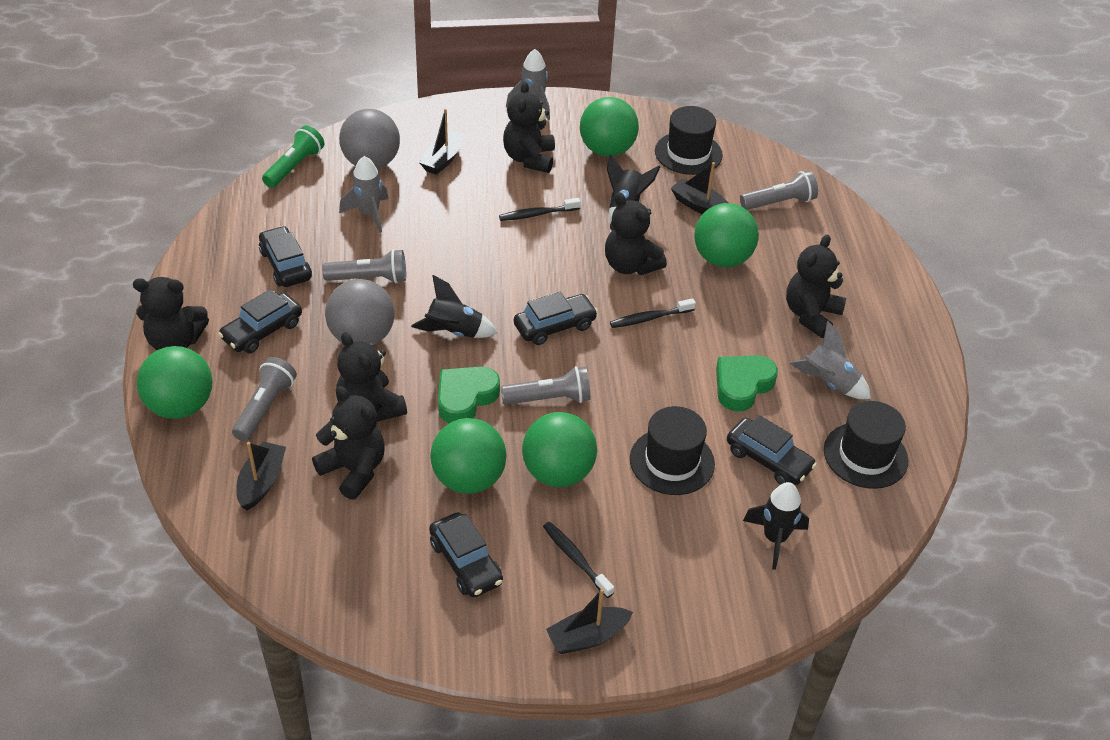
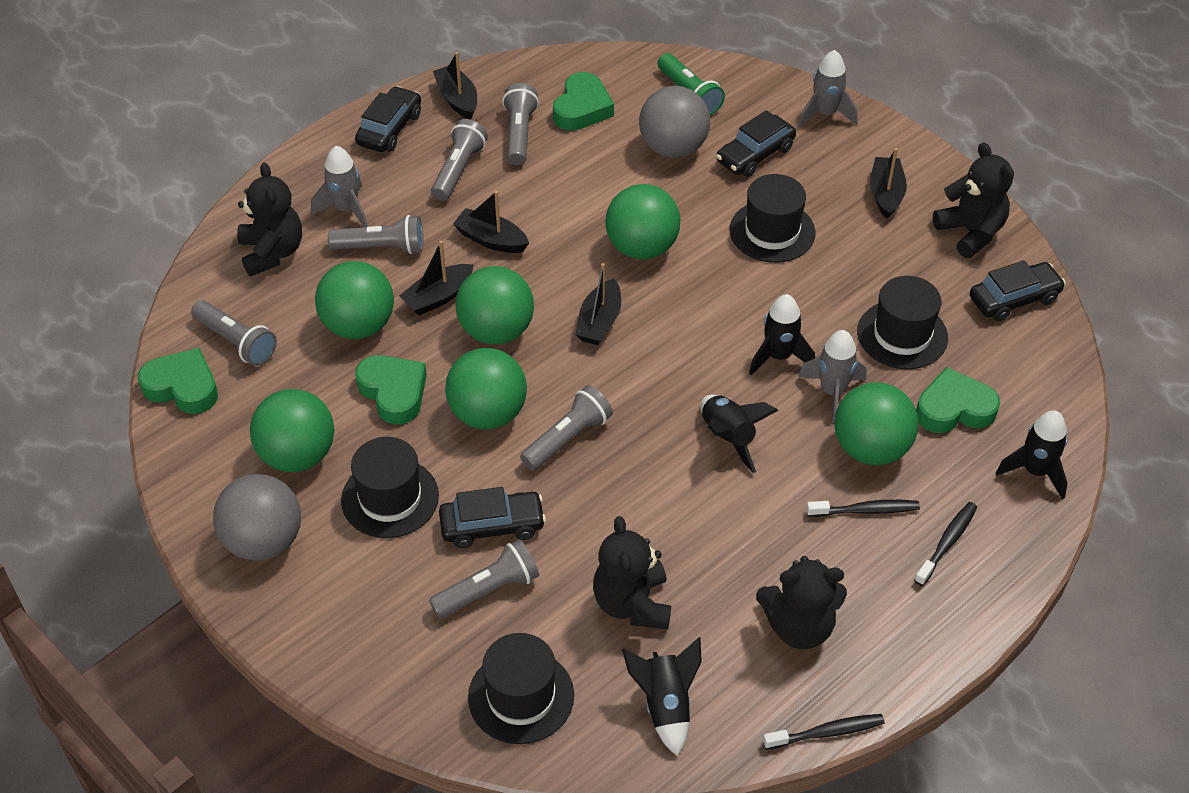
black boat: 4 -> 5
black car: 5 -> 4
black hat: 3 -> 4
black rocket: 3 -> 4
black teddy bear: 6 -> 4
green ball: 5 -> 6
green heart: 2 -> 4
grey flashlight: 4 -> 6

